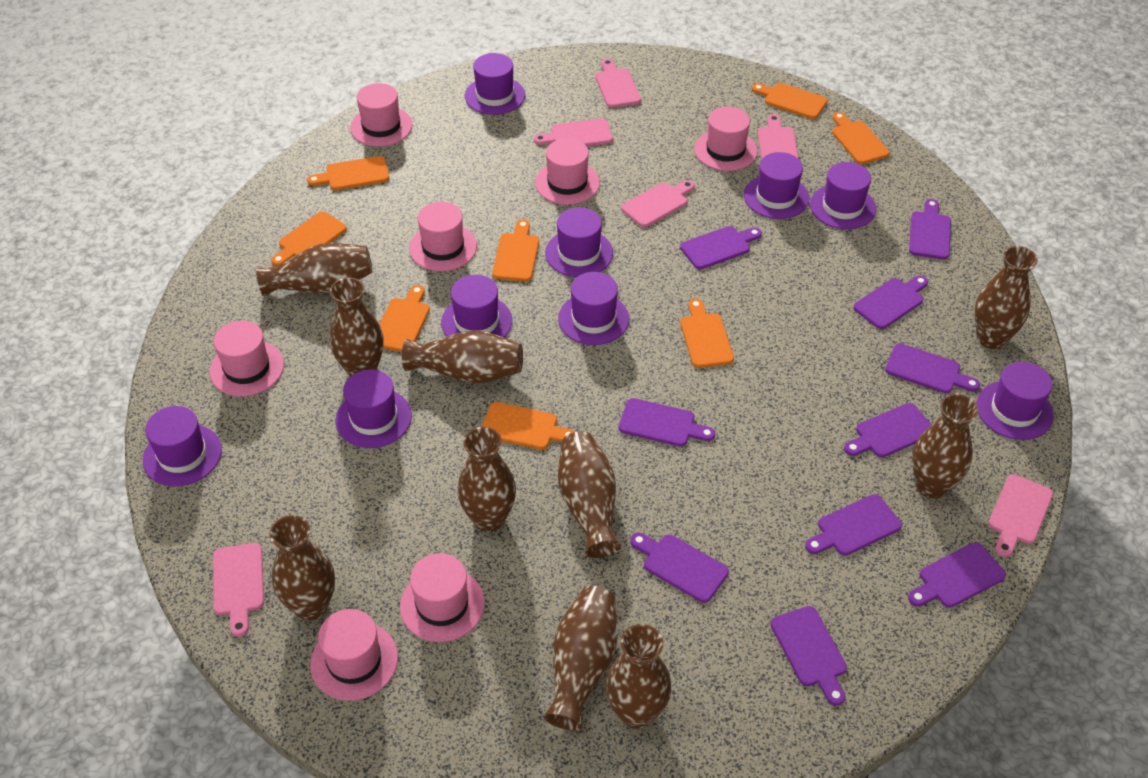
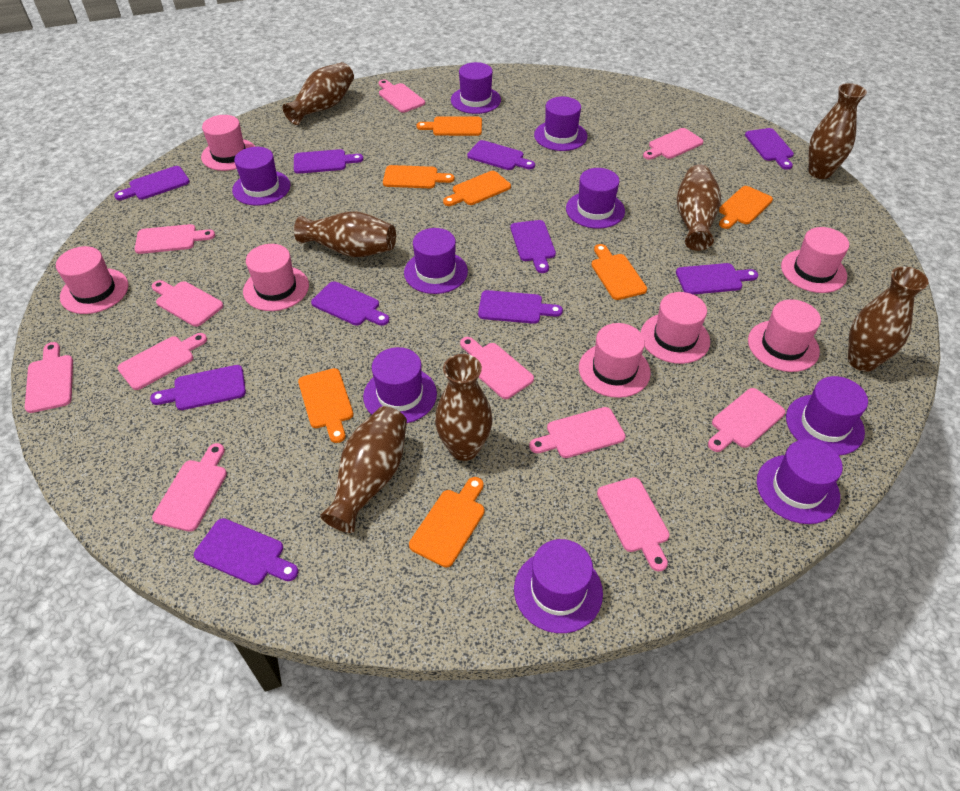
brown vase: 10 -> 7
orange cutting board: 8 -> 7
pink cutting board: 6 -> 11

